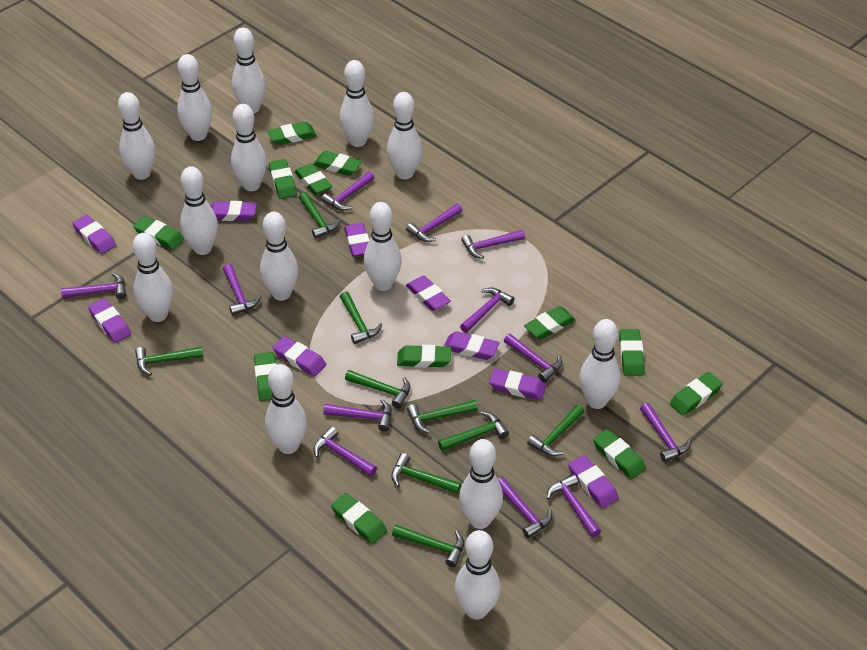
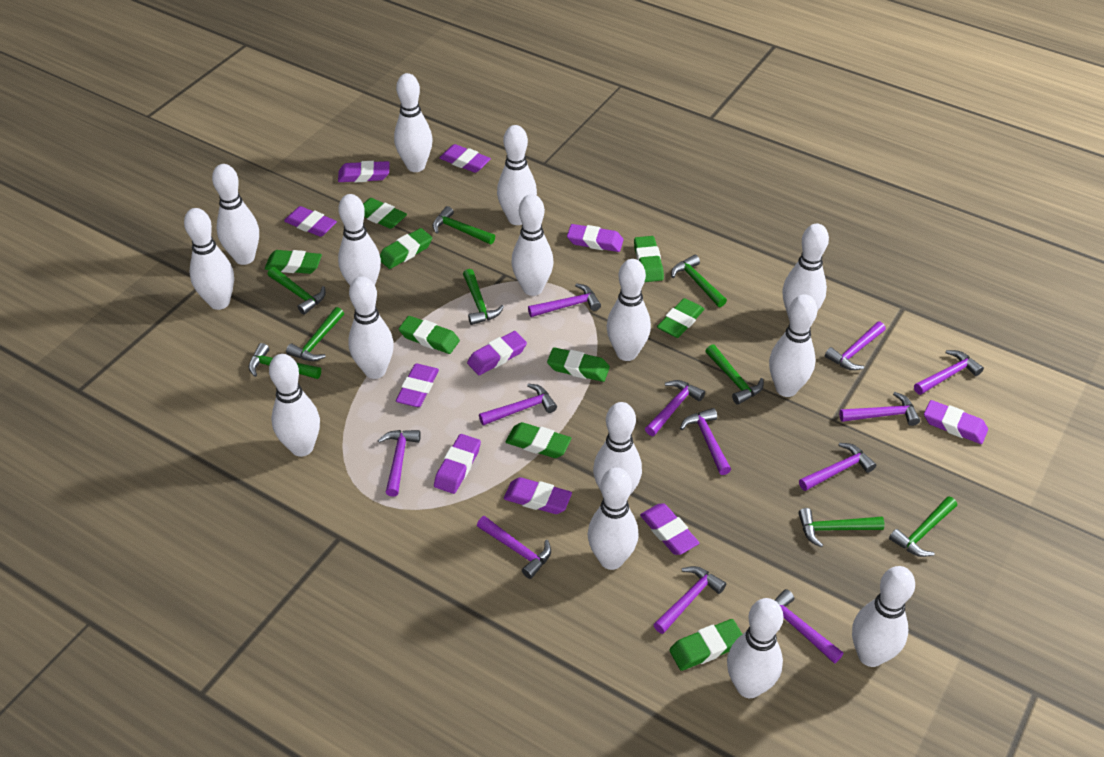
green eraser: 12 -> 9
purple eraser: 9 -> 10
white bowling pin: 14 -> 15

